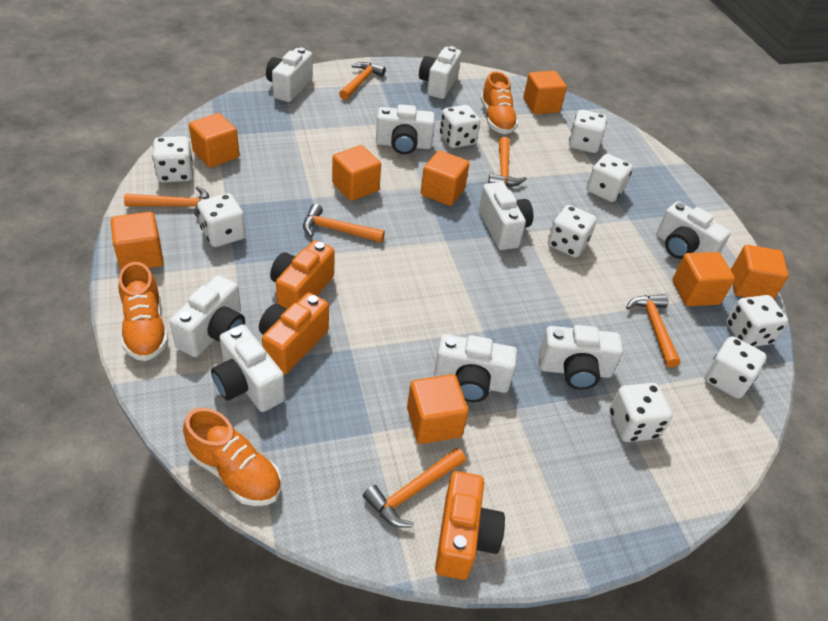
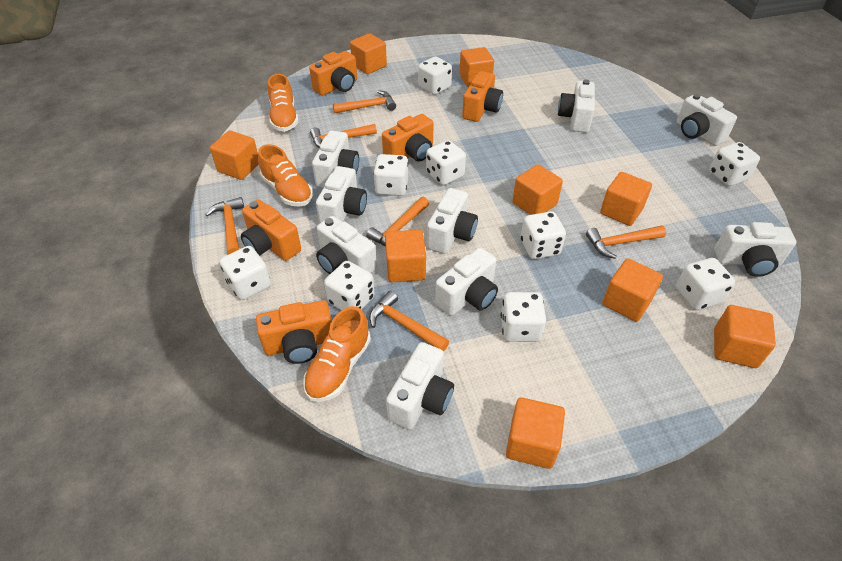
orange camera: 3 -> 5
orange cube: 8 -> 9

